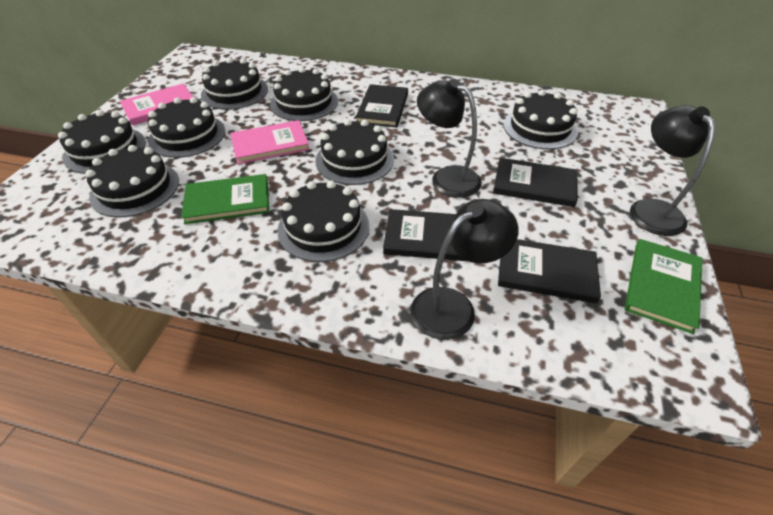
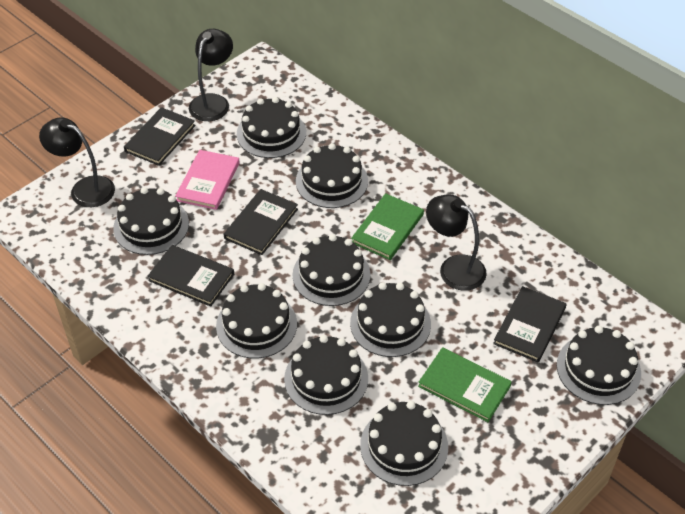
black cake: 8 -> 9
pink book: 2 -> 1

